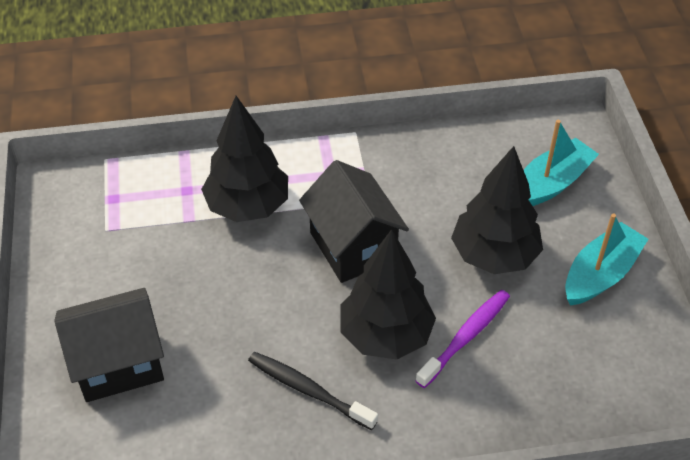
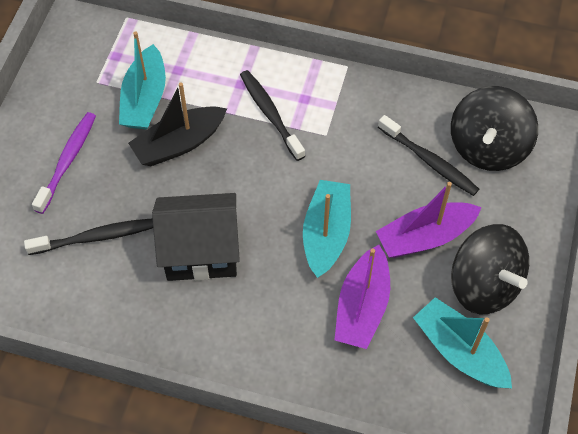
black boat: 0 -> 1
black house: 2 -> 1
black spinning top: 0 -> 2
black toothbrush: 1 -> 3
black tree: 3 -> 0
purple boat: 0 -> 2
turquoise boat: 2 -> 3

